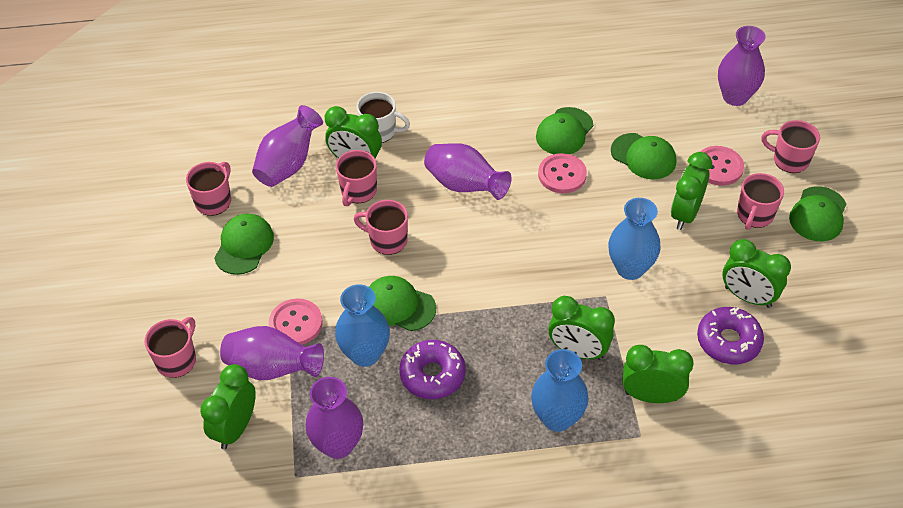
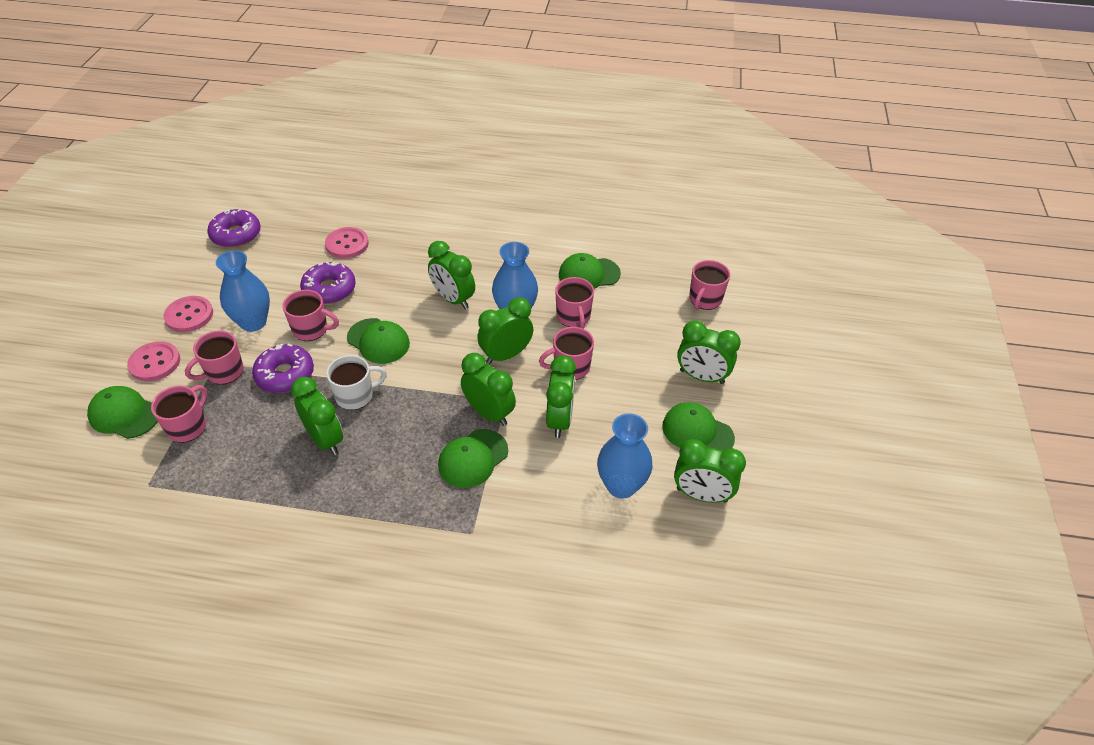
green clock: 6 -> 7
purple donut: 2 -> 3
purple vase: 5 -> 0

